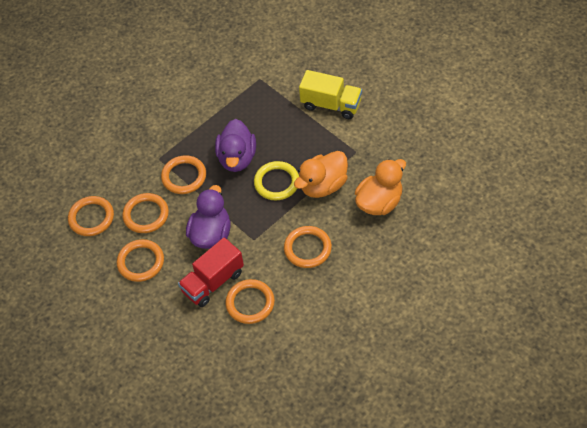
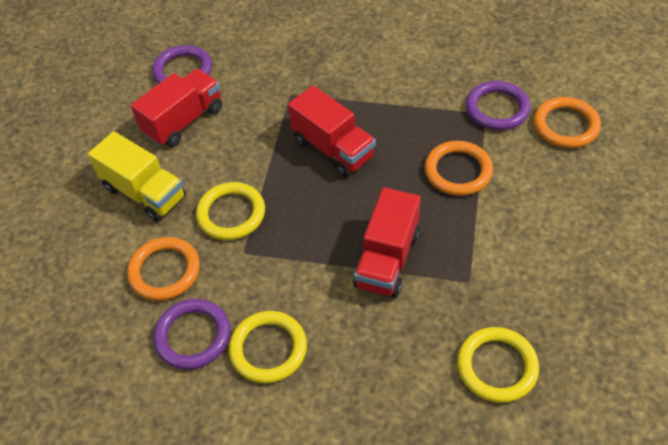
orange duck: 2 -> 0
orange ring: 6 -> 3
purple duck: 2 -> 0
purple ring: 0 -> 3
red truck: 1 -> 3
yellow ring: 1 -> 3

